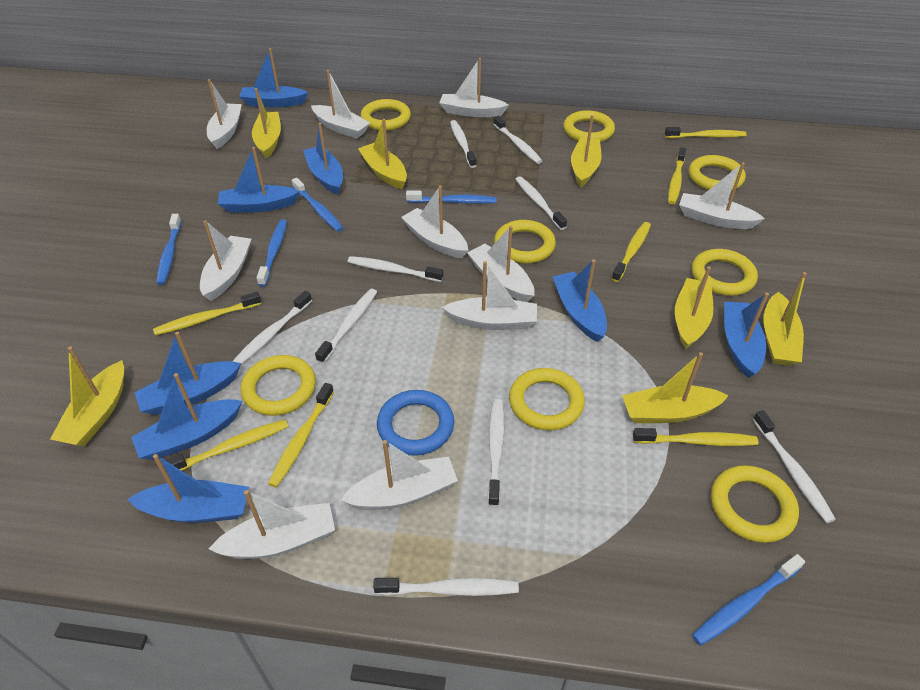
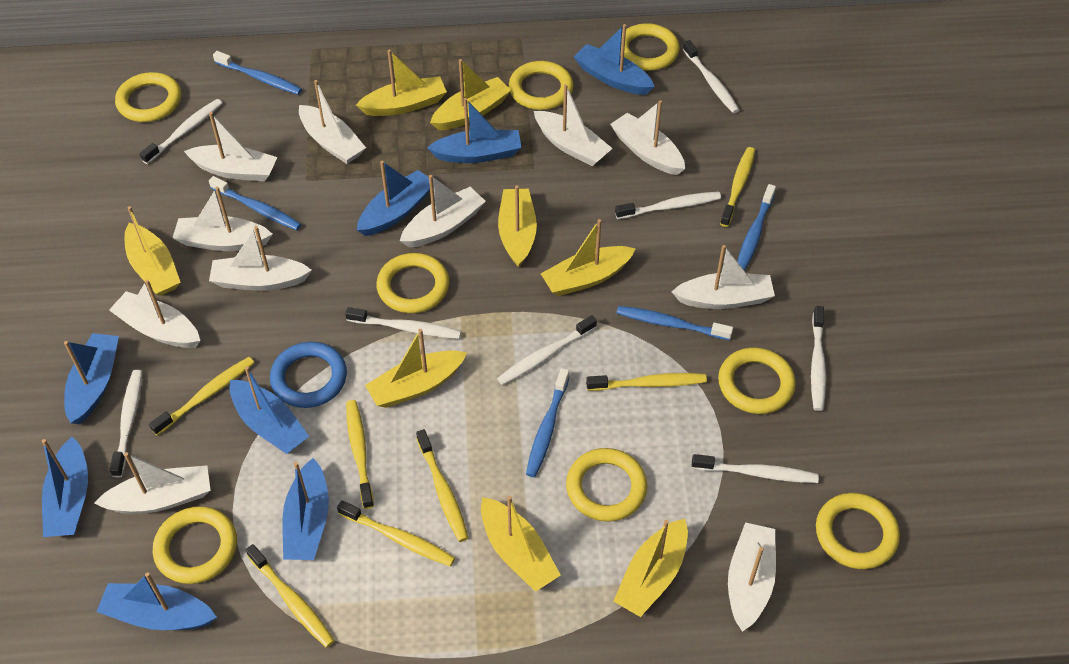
white boat: 10 -> 11
white toothbrush: 9 -> 8
yellow boat: 7 -> 8

